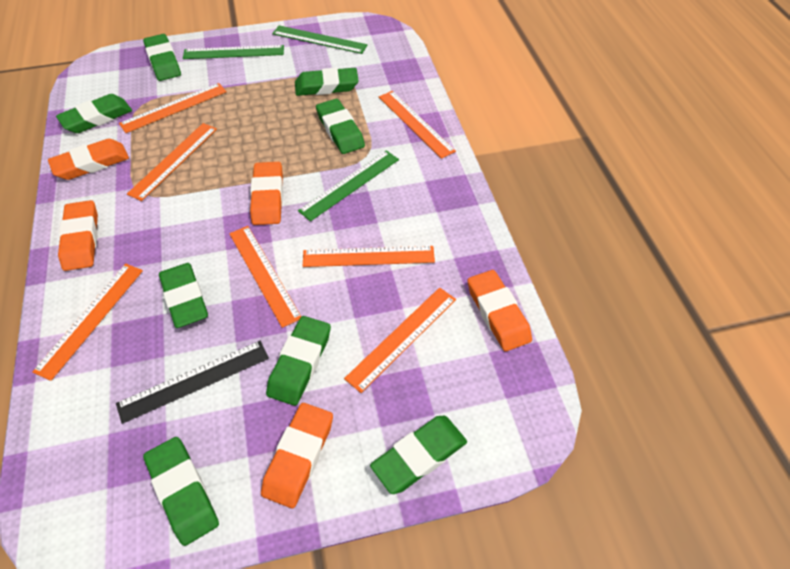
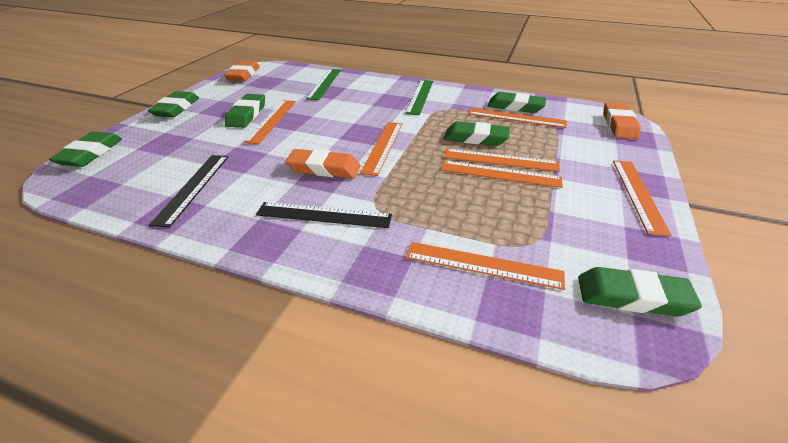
black ruler: 1 -> 2
green eraser: 8 -> 6
green ruler: 3 -> 2
orange eraser: 5 -> 3

